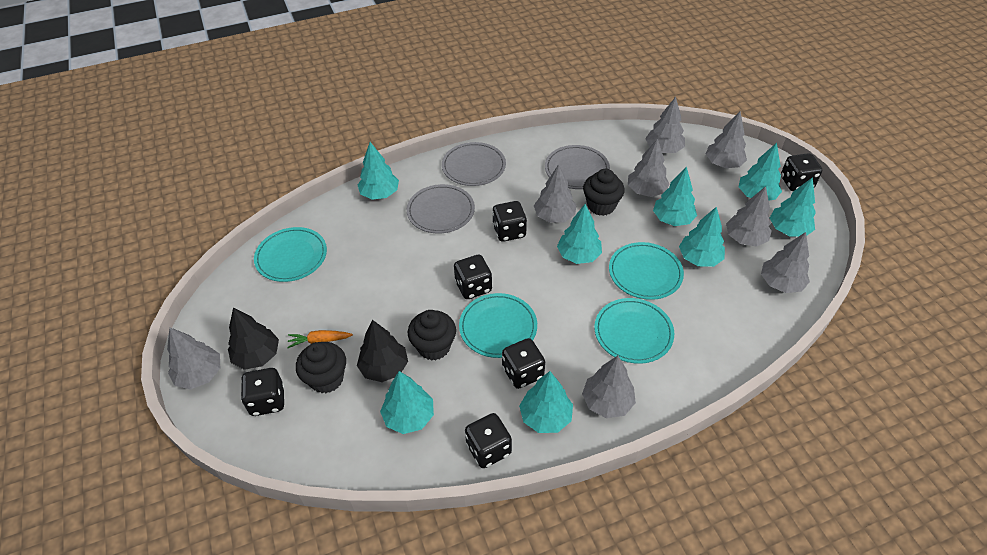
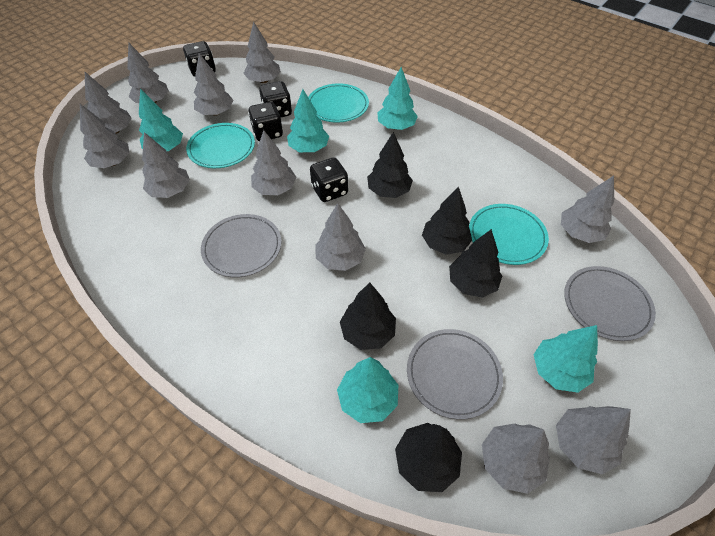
black cupcake: 3 -> 0
black dice: 6 -> 4
black tree: 2 -> 5
grey tree: 8 -> 11
orange carrot: 1 -> 0
turquoise plate: 4 -> 3
turquoise tree: 8 -> 5

